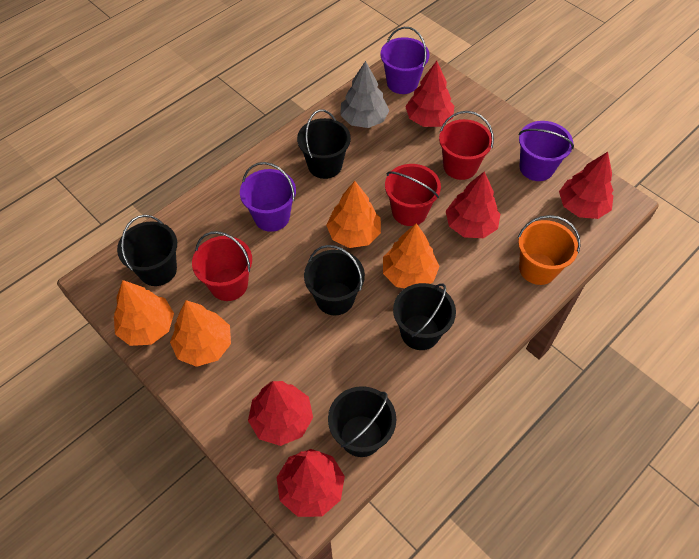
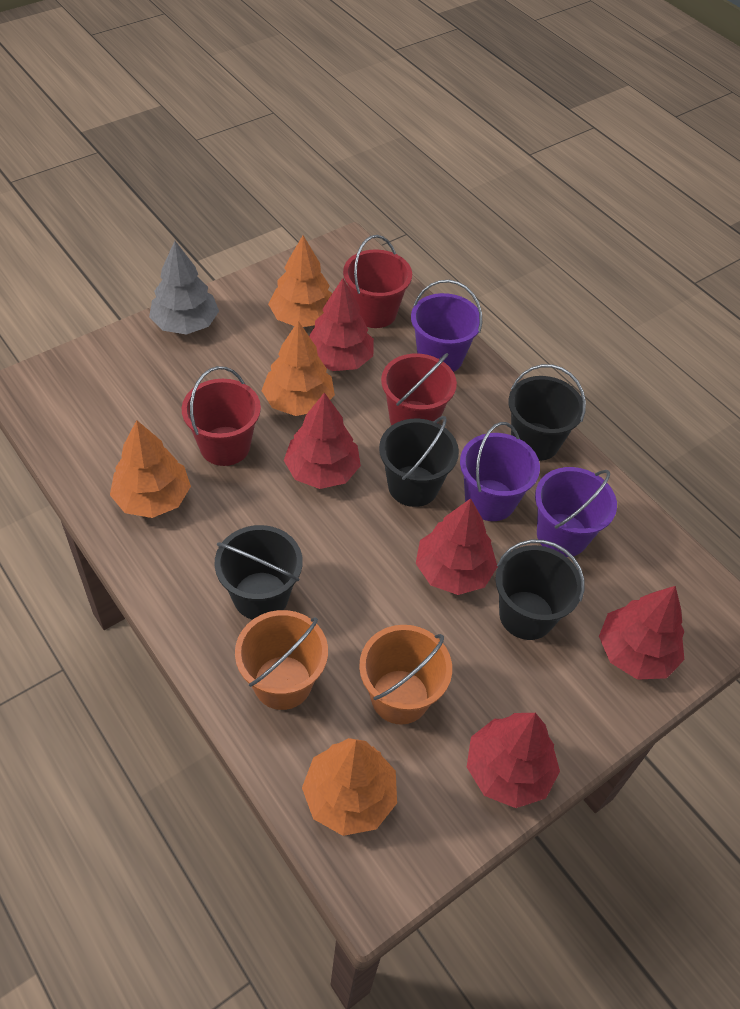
black bucket: 5 -> 4
orange bucket: 1 -> 2

